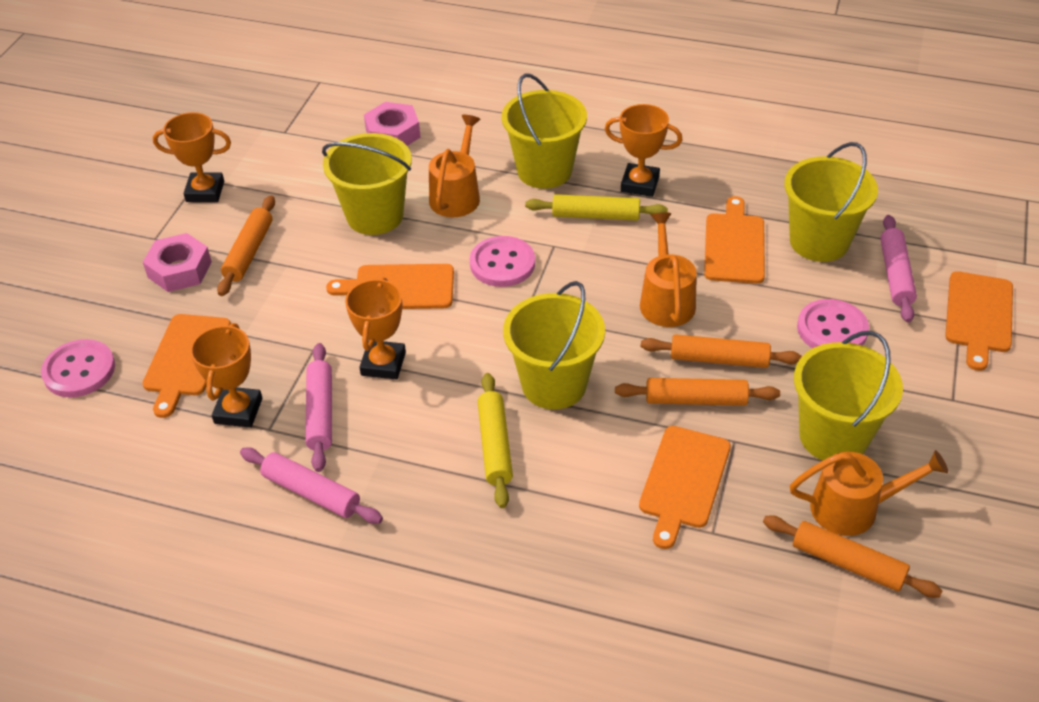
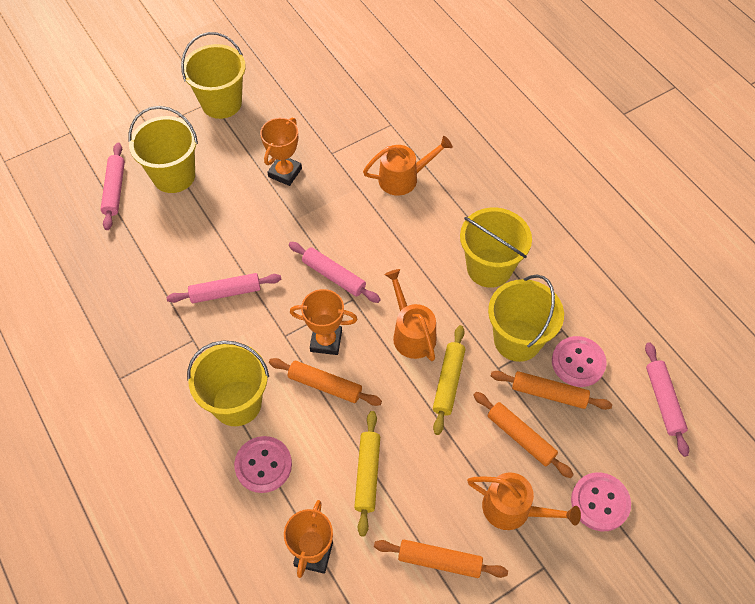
orange cutting board: 5 -> 0
orange trophy: 4 -> 3
pink nut: 2 -> 0
pink rolling pin: 3 -> 4

